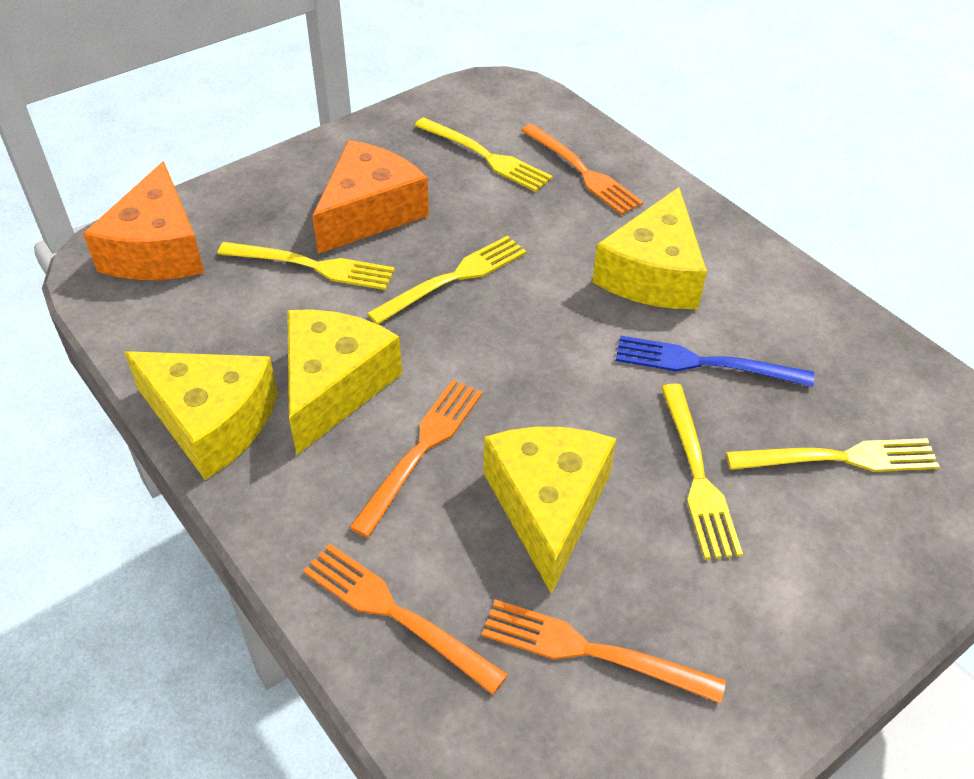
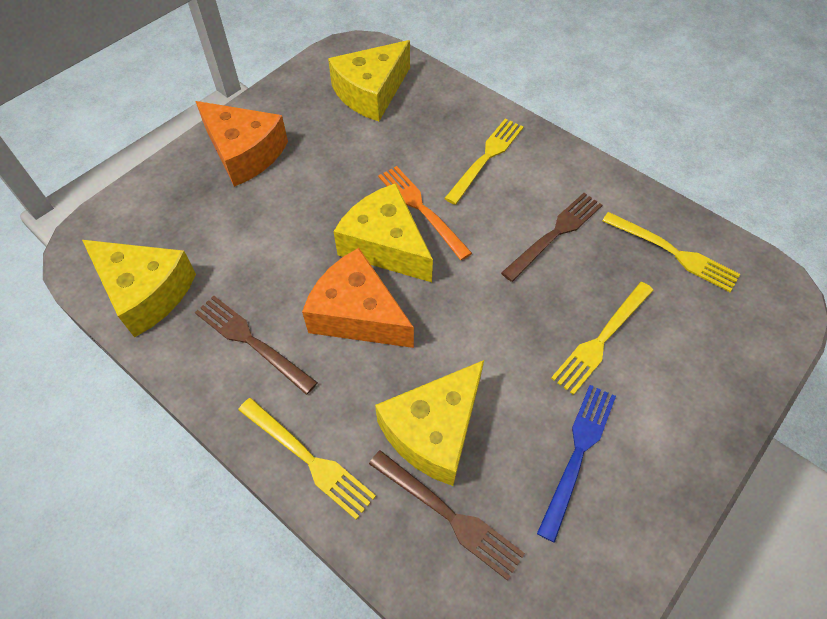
brown fork: 0 -> 3
orange fork: 4 -> 1
yellow fork: 5 -> 4

